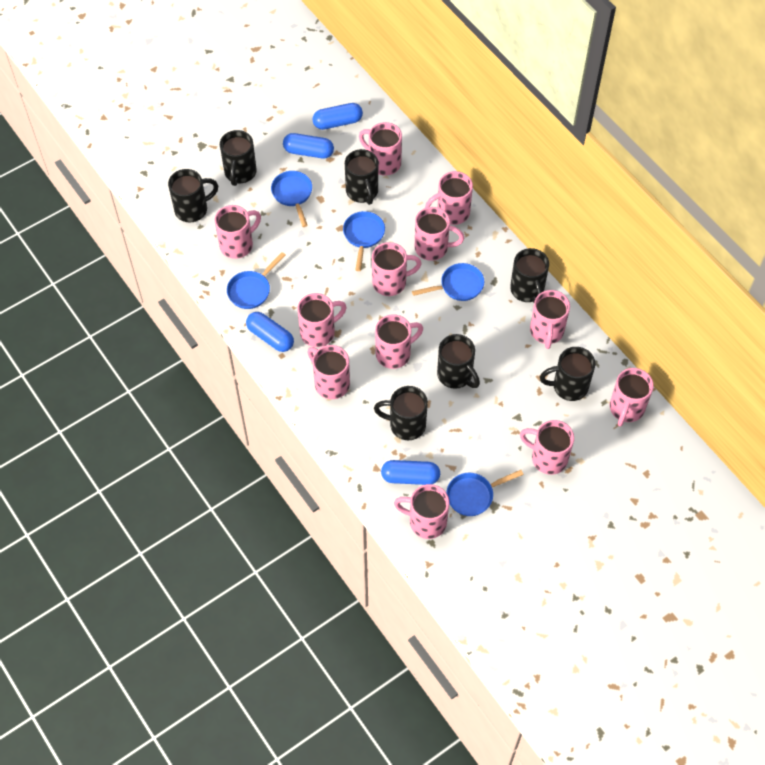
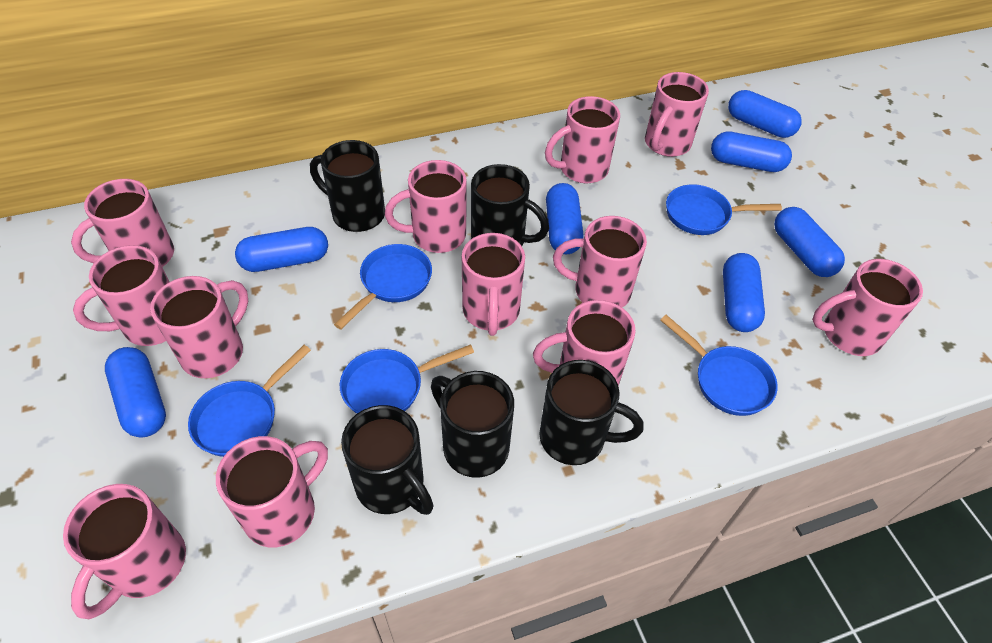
black mug: 7 -> 5
blue capsule: 4 -> 7

